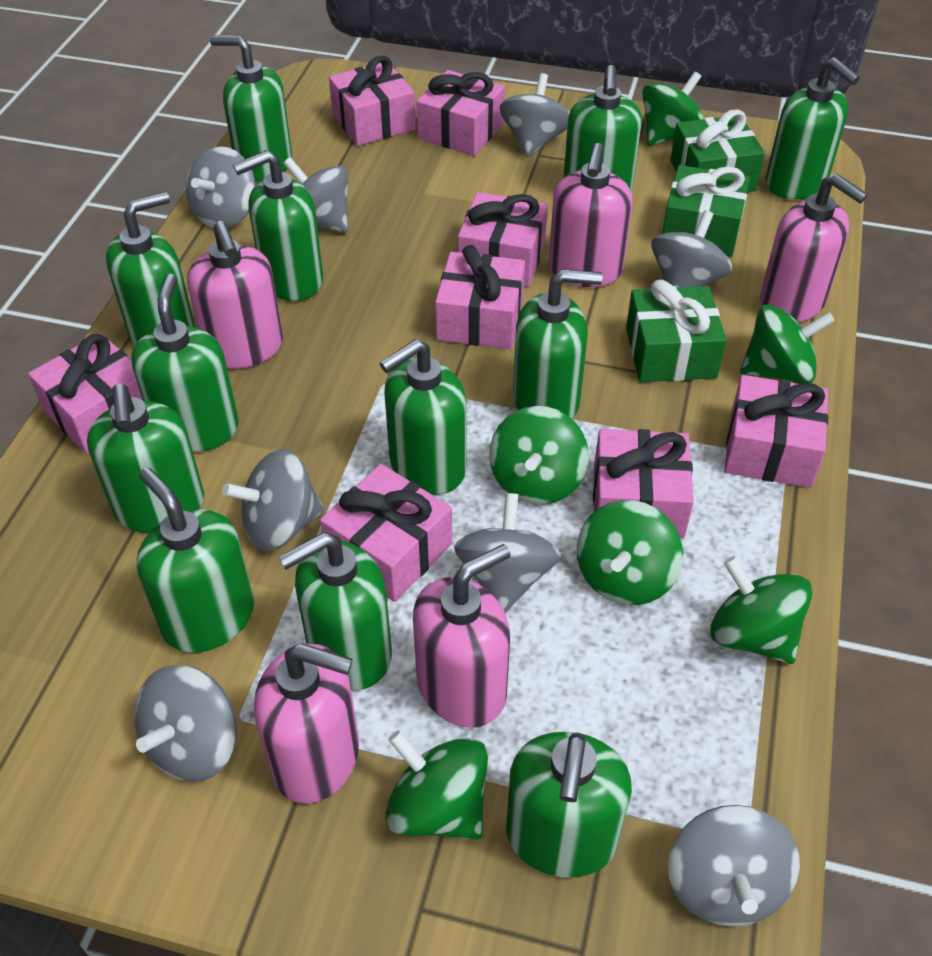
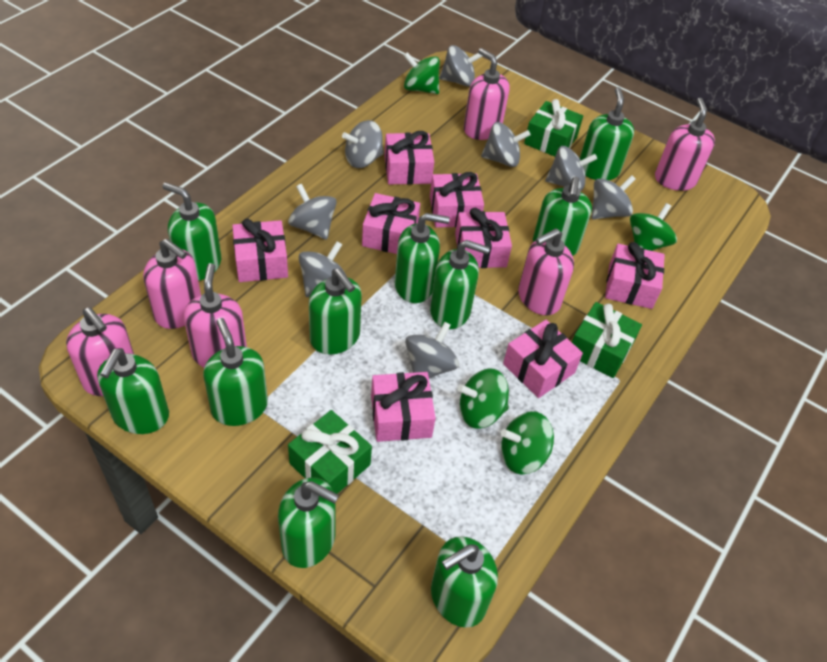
green soap dispenser: 12 -> 10
green spinning top: 6 -> 4
pink soap dispenser: 5 -> 6

